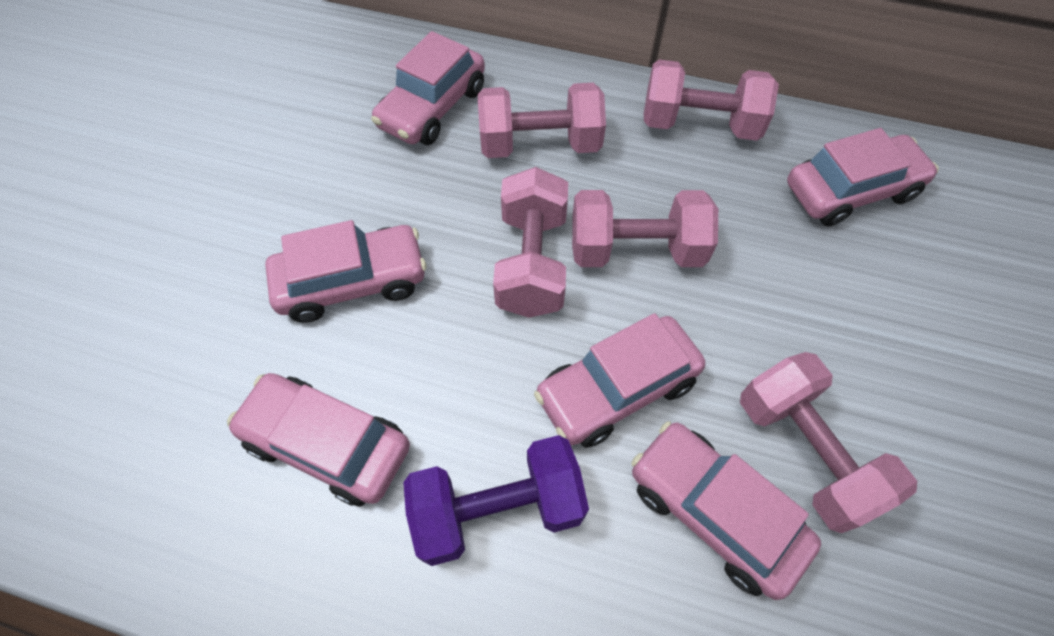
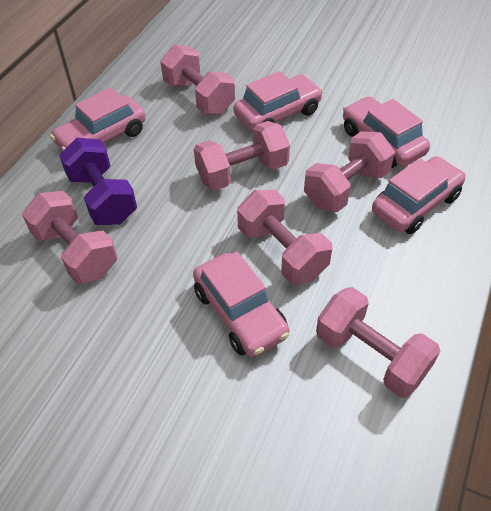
pink car: 6 -> 5
pink dumbbell: 5 -> 6

